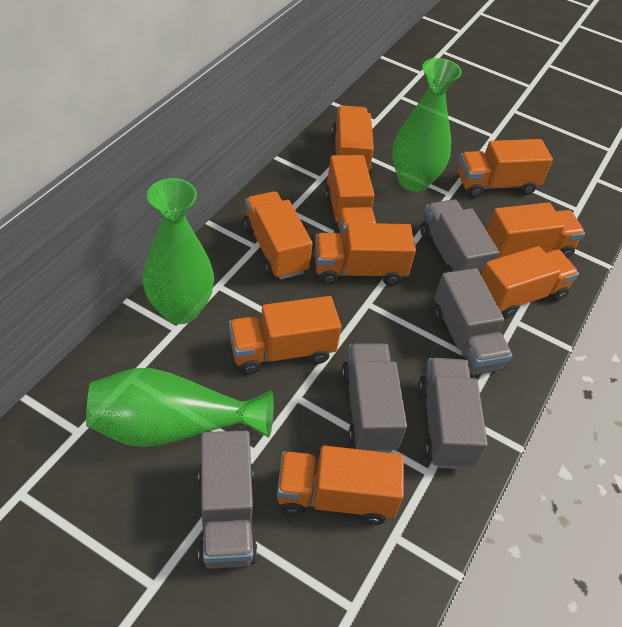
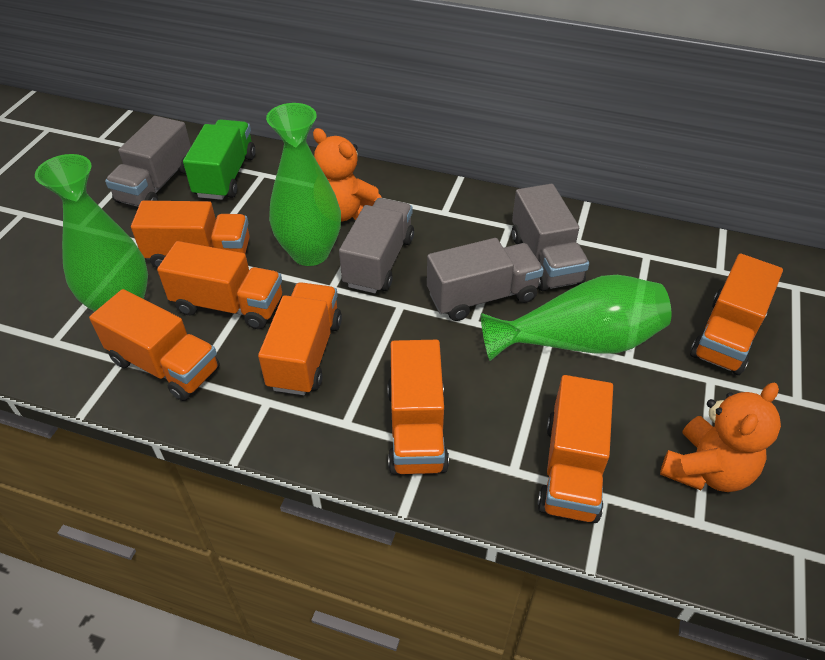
green truck: 0 -> 1
grey truck: 5 -> 4
orange teddy bear: 0 -> 2
orange truck: 9 -> 7

